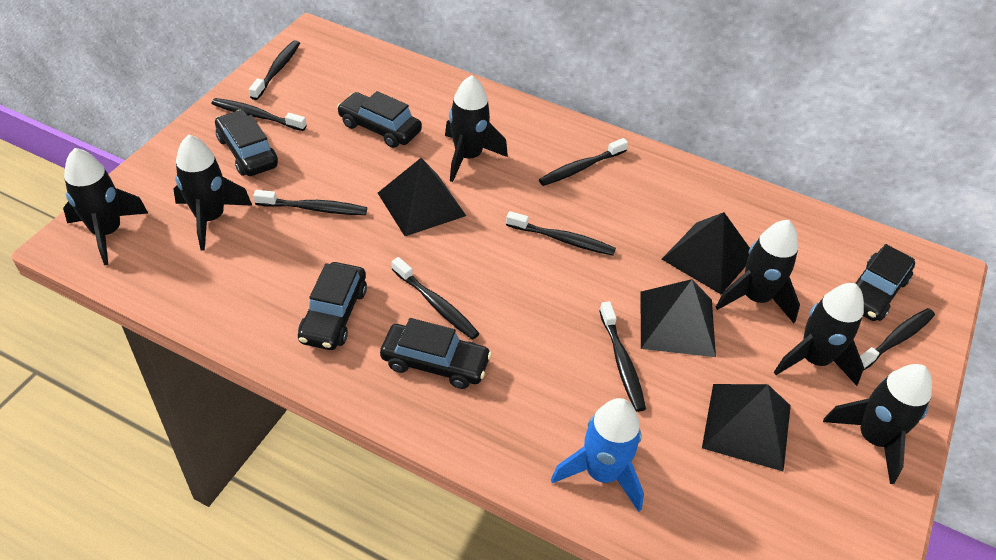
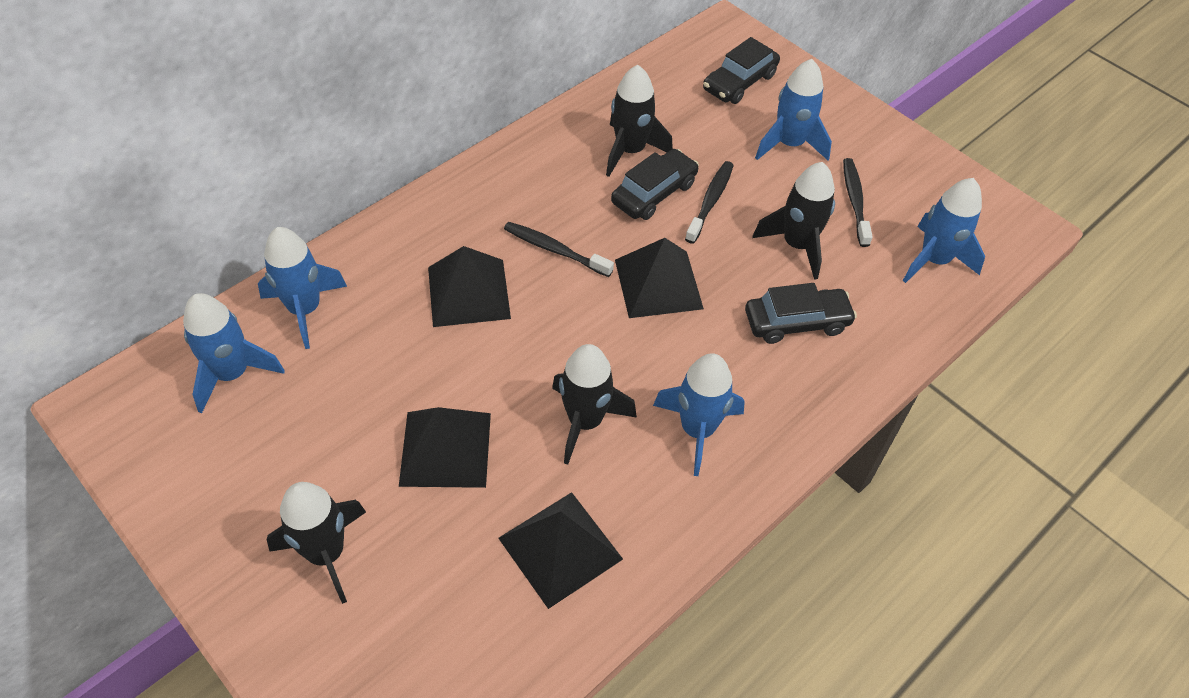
black car: 5 -> 3
black rocket: 6 -> 4
black toothbrush: 8 -> 3
blue rocket: 1 -> 5

